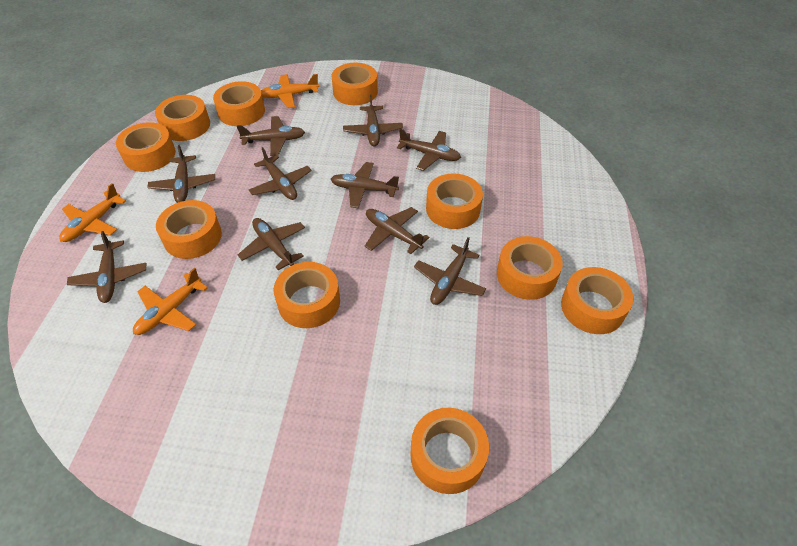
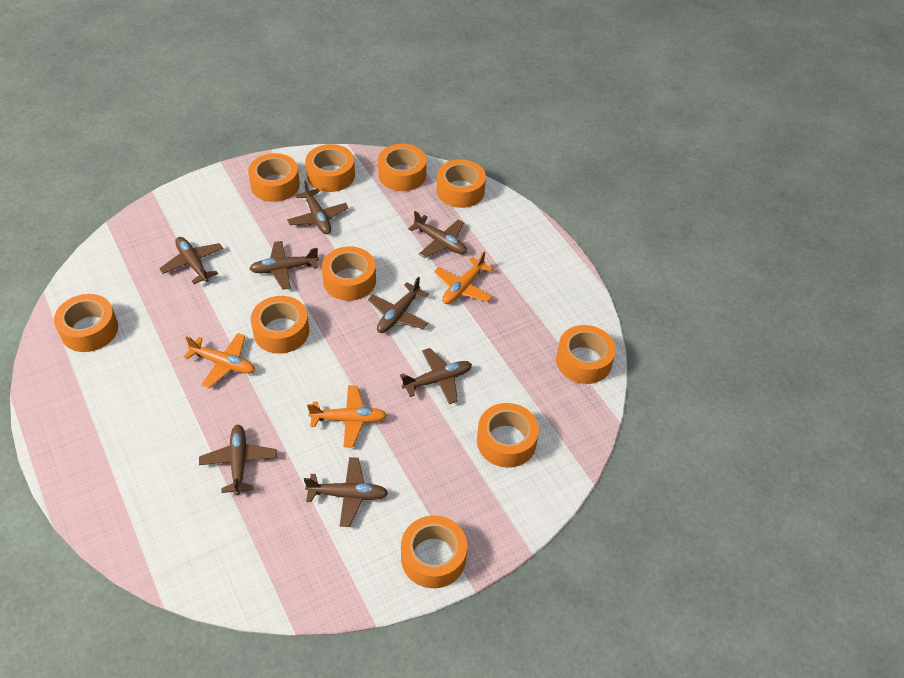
brown plane: 10 -> 8

